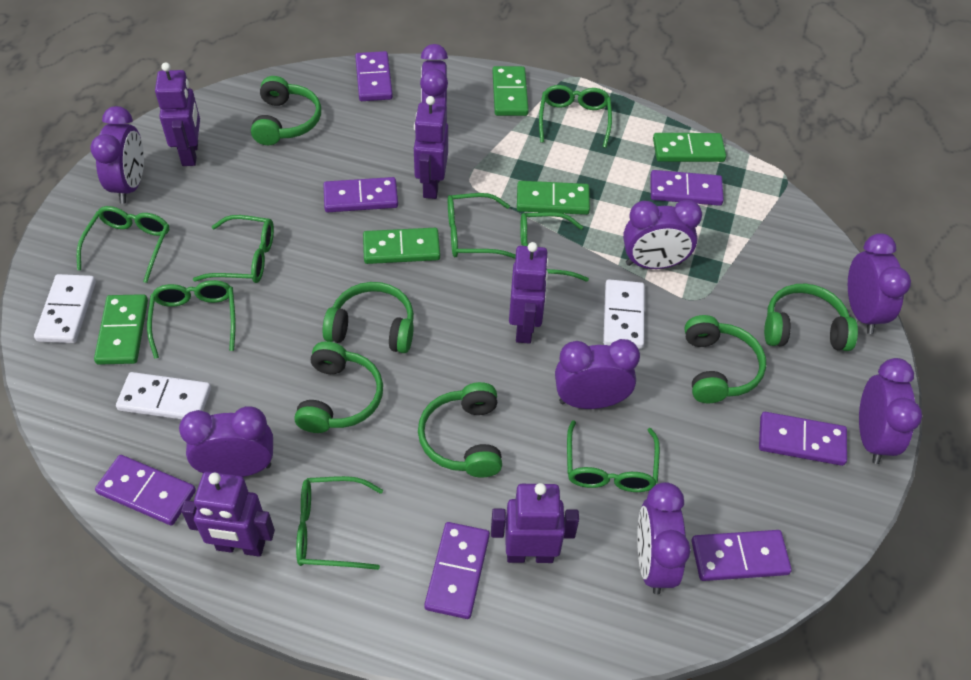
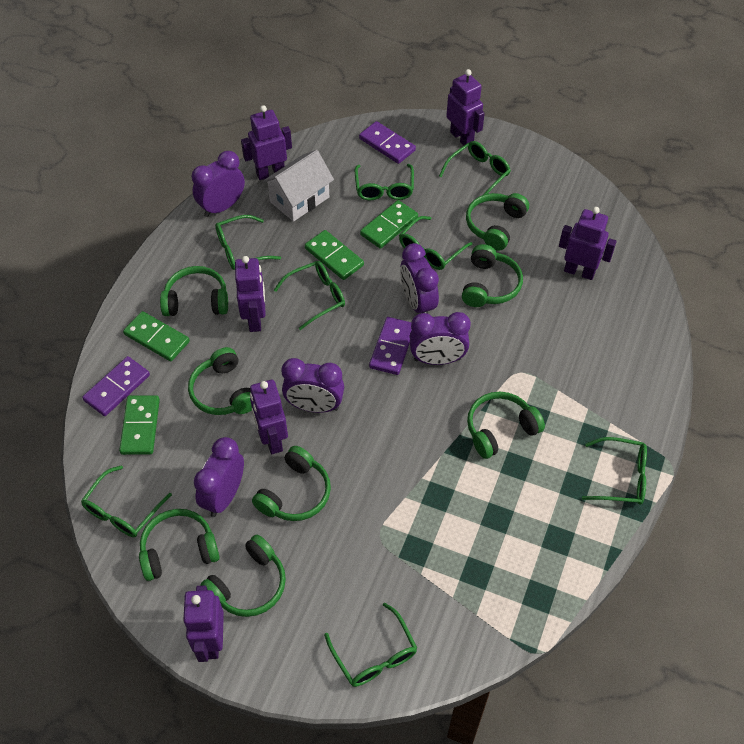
green domino: 5 -> 4
green headphones: 6 -> 8
purple clock: 8 -> 5
purple domino: 7 -> 3
purple robot: 5 -> 6
white domino: 3 -> 0
white house: 0 -> 1

